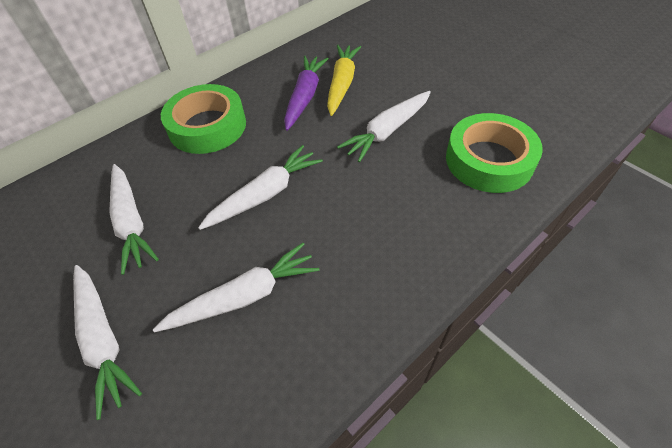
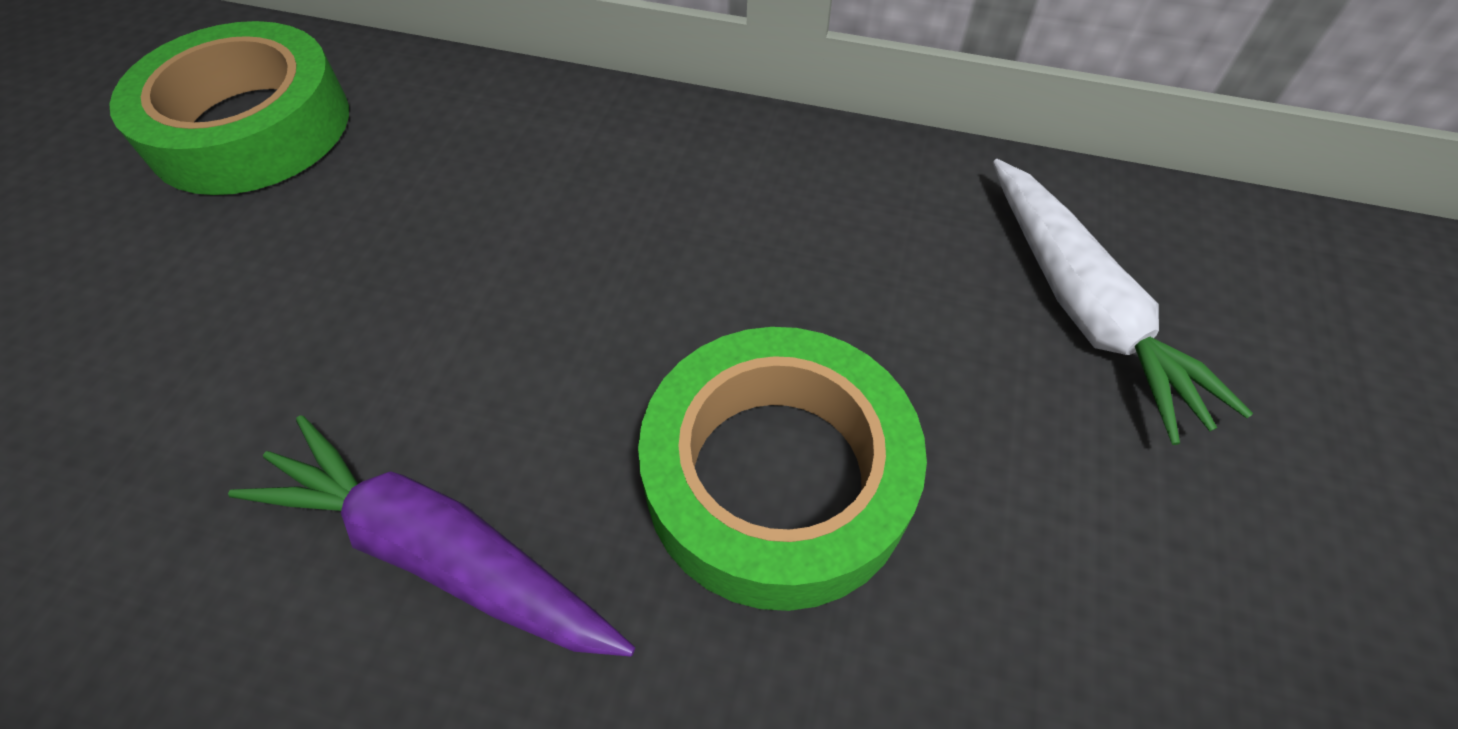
white carrot: 5 -> 1
yellow carrot: 1 -> 0

